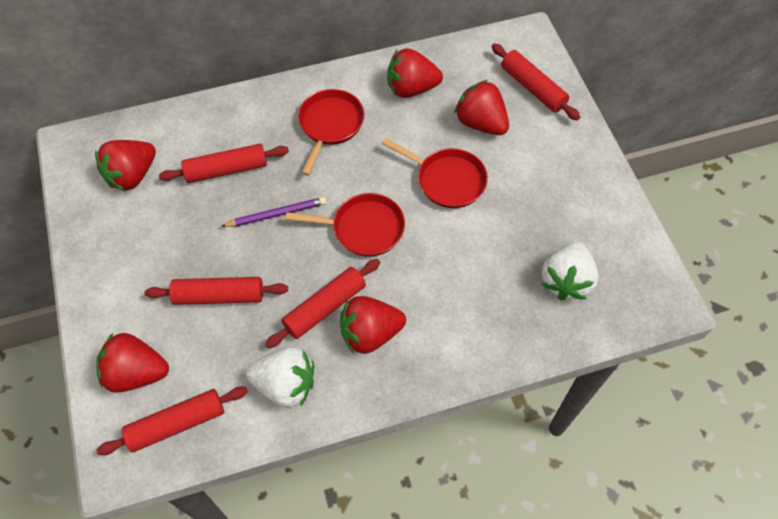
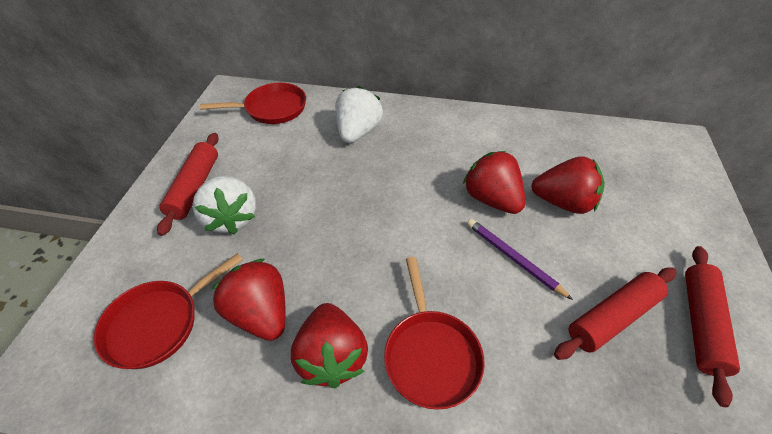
red rolling pin: 5 -> 3
red strawberry: 5 -> 4

